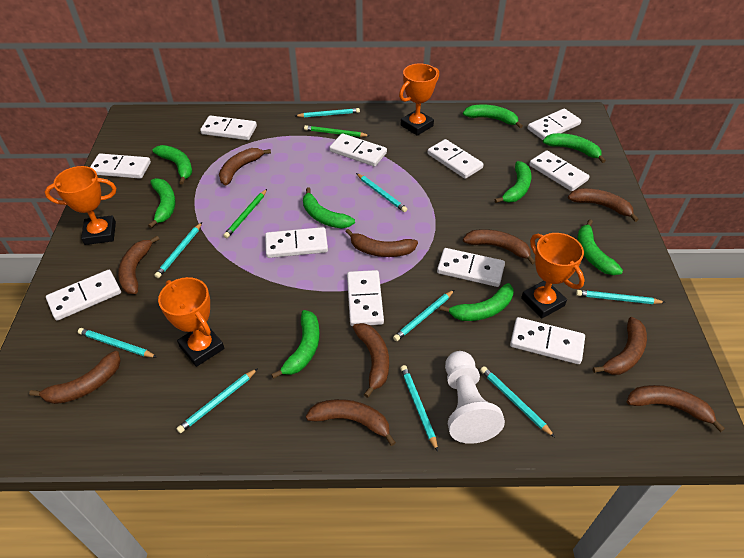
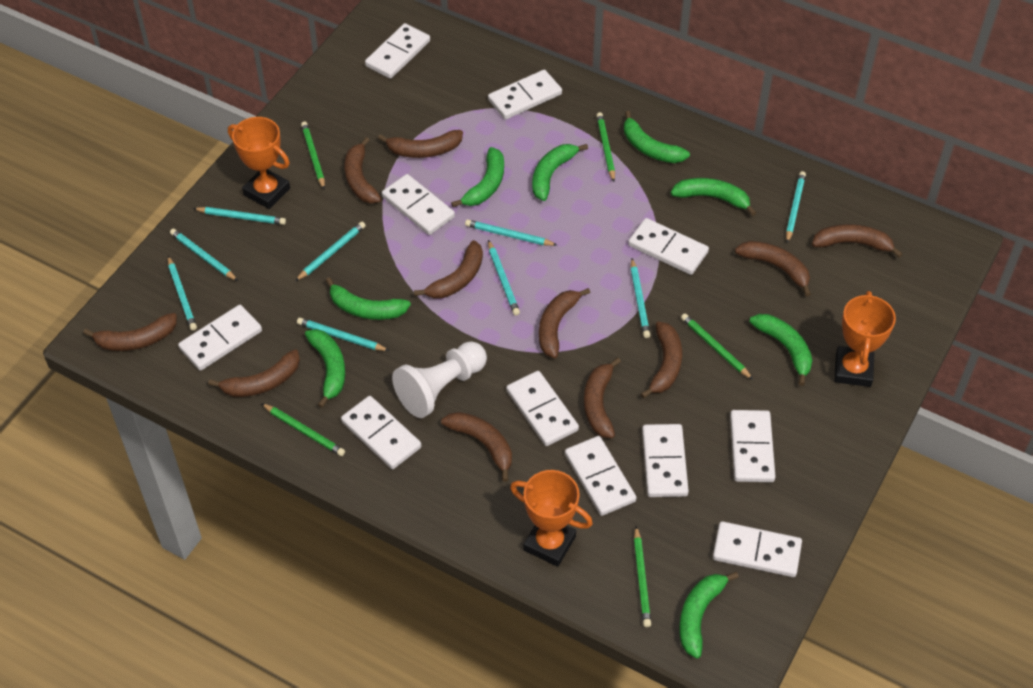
brown banana: 10 -> 11
green banana: 9 -> 8
green pencil: 2 -> 5
orange trophy: 4 -> 3

